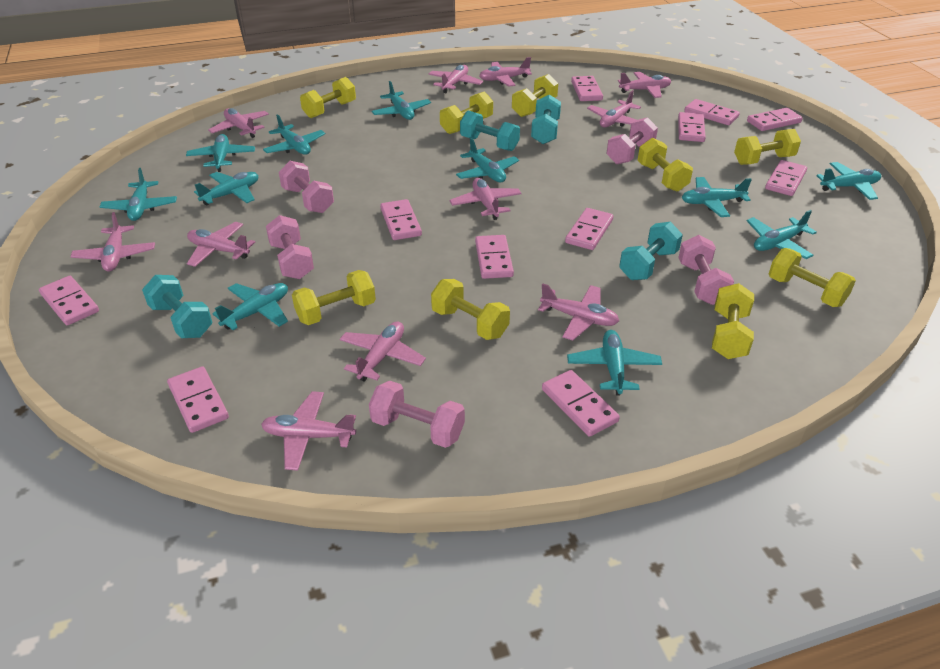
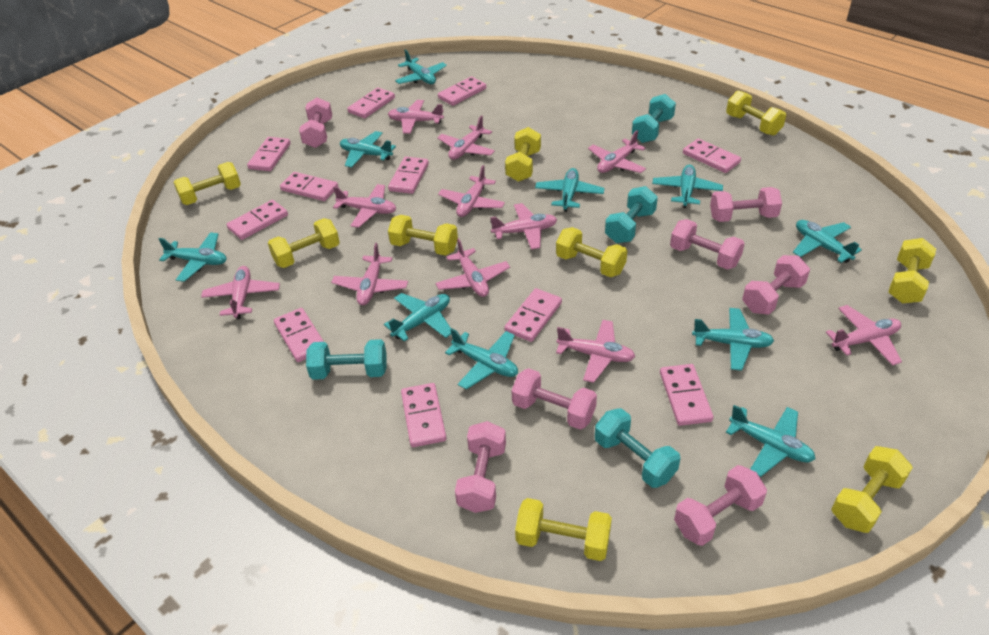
pink dumbbell: 5 -> 7
turquoise plane: 11 -> 10

